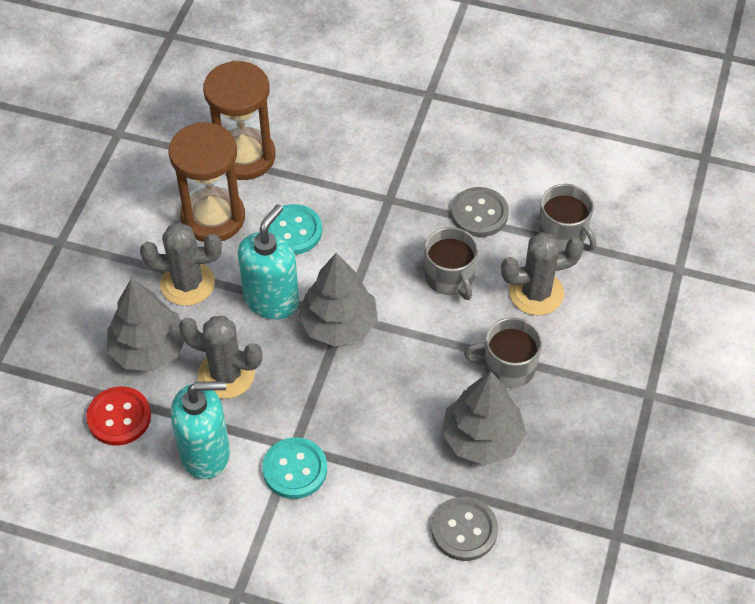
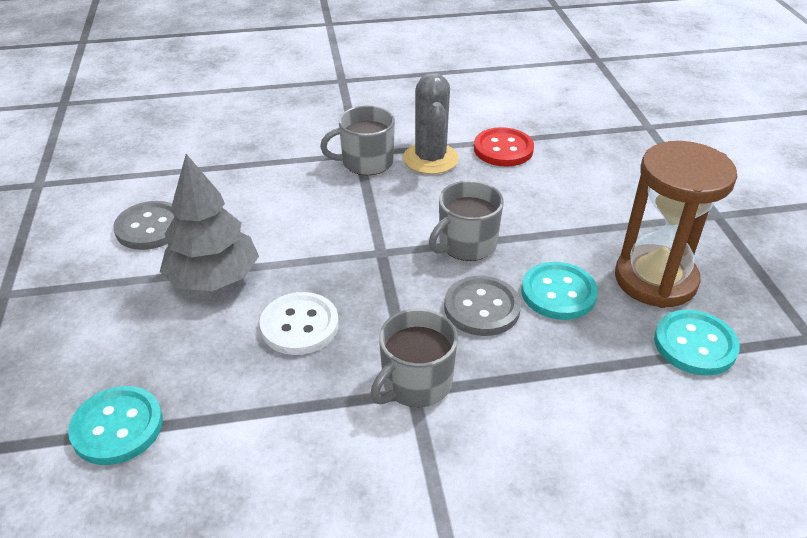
brown hourglass: 2 -> 1
grey cactus: 3 -> 1
grey tree: 3 -> 1
turquoise button: 2 -> 3
turquoise soap dispenser: 2 -> 0
white button: 0 -> 1

